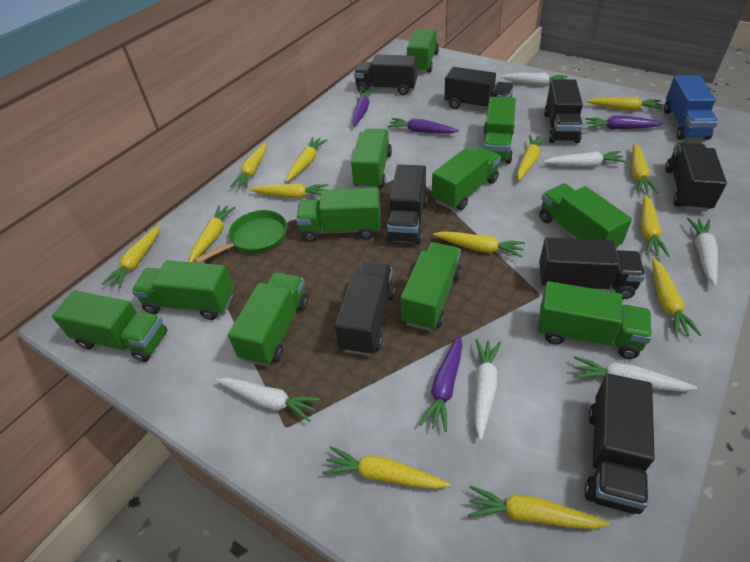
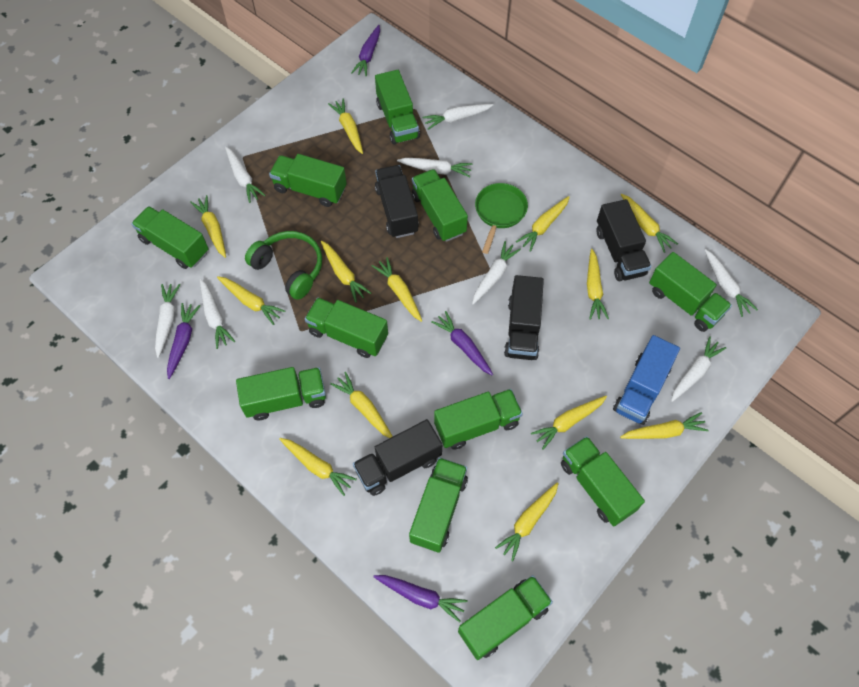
black truck: 8 -> 4
green headphones: 0 -> 1
white carrot: 6 -> 8

